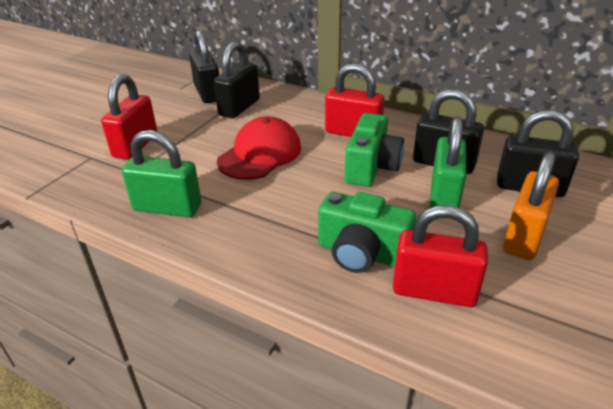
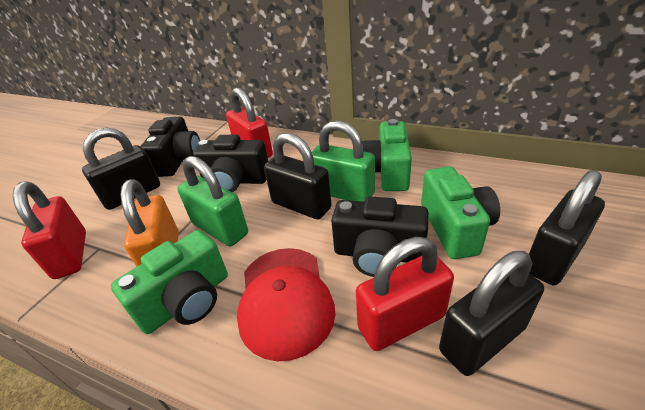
black camera: 0 -> 3
green camera: 2 -> 3

